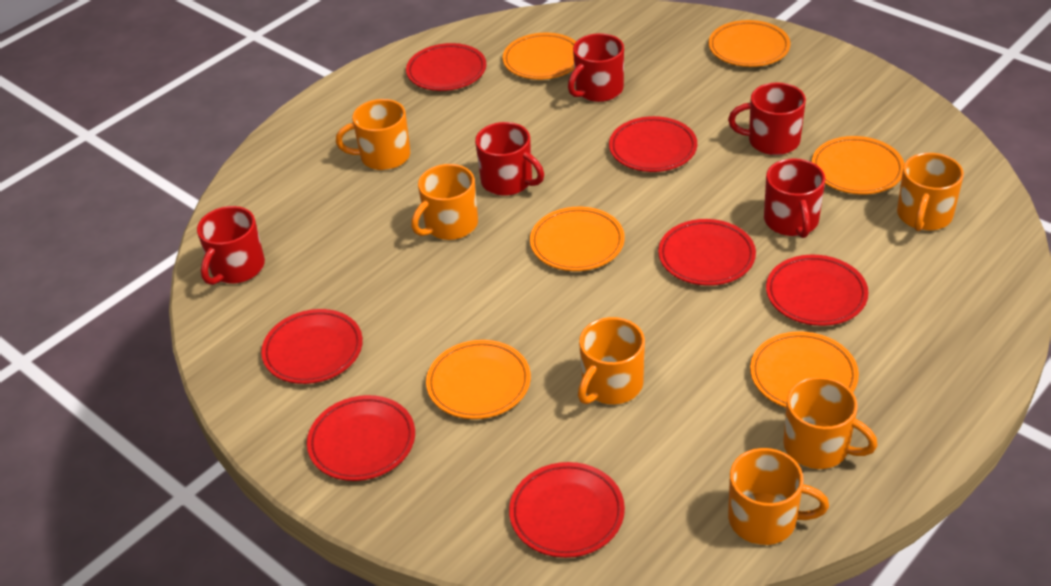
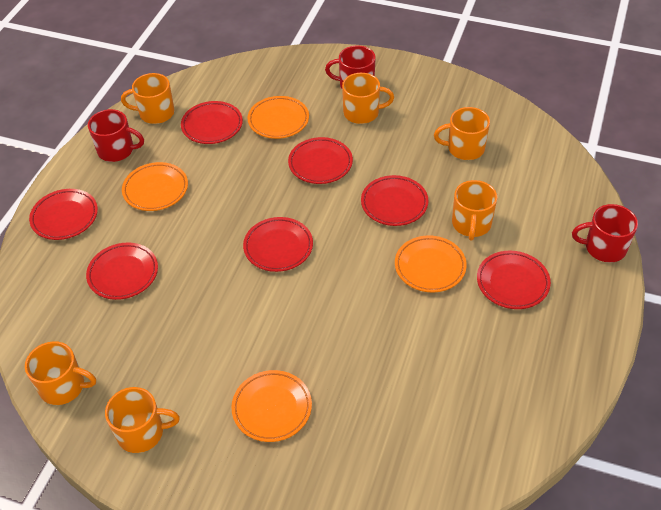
orange plate: 6 -> 4
red mug: 5 -> 3

